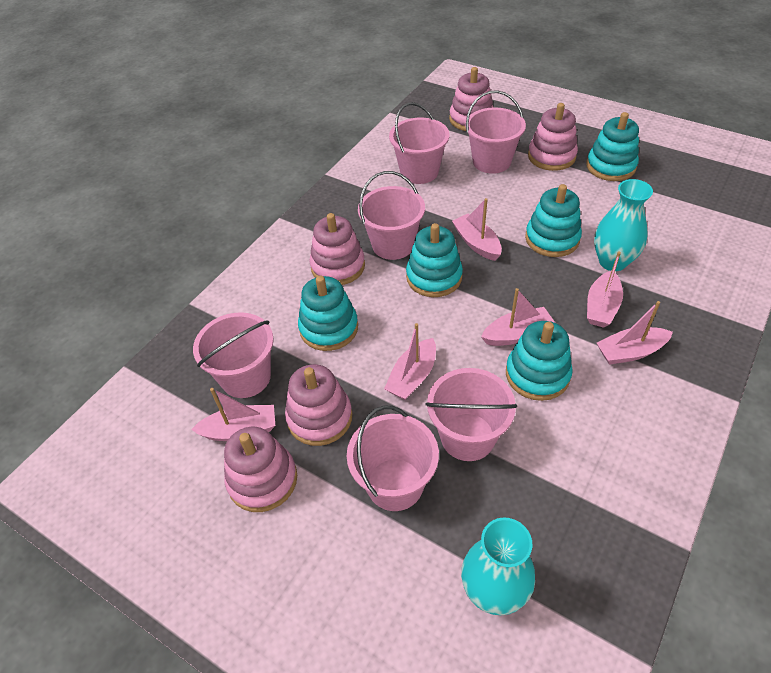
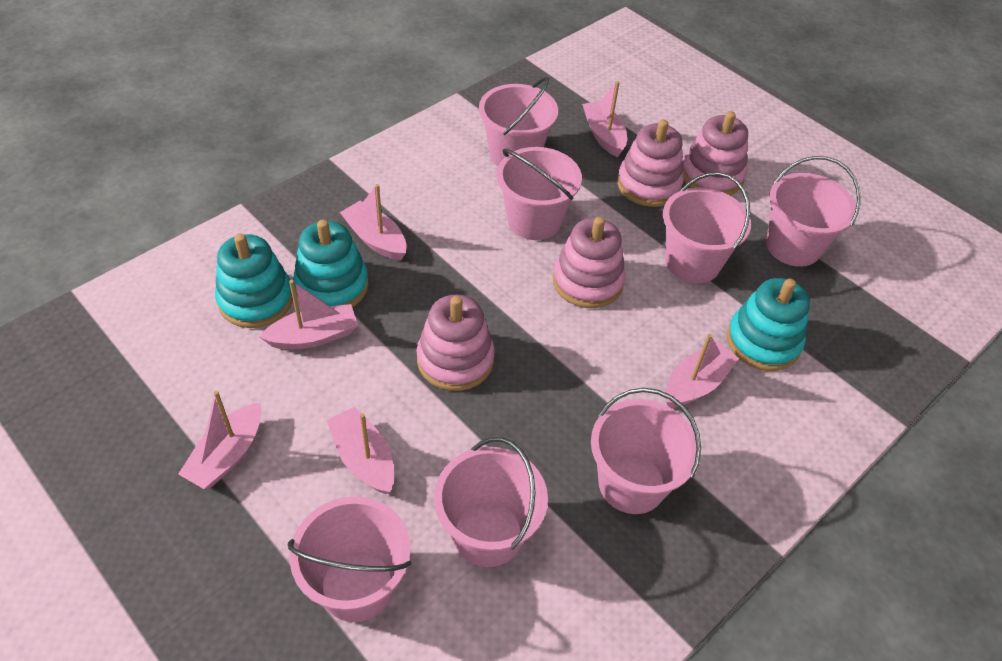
pink bucket: 6 -> 7
pink stacking toy: 5 -> 4
turquoise stacking toy: 5 -> 3
turquoise vase: 2 -> 0

